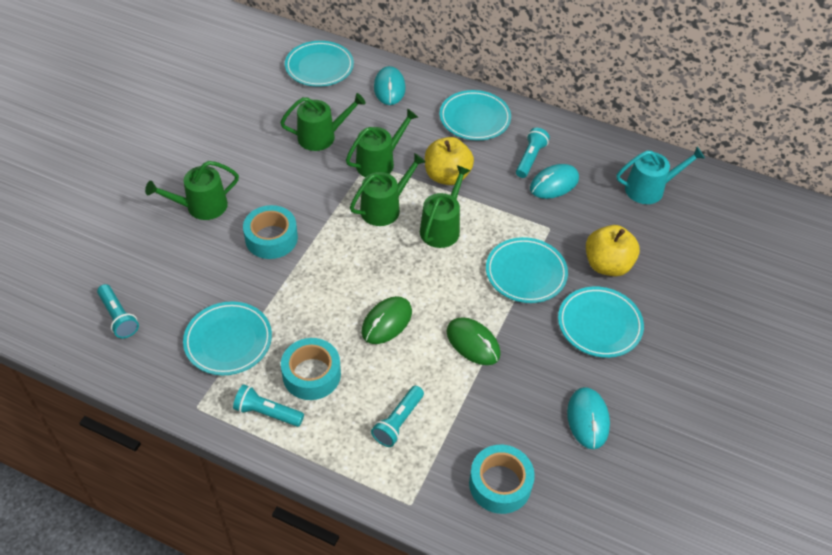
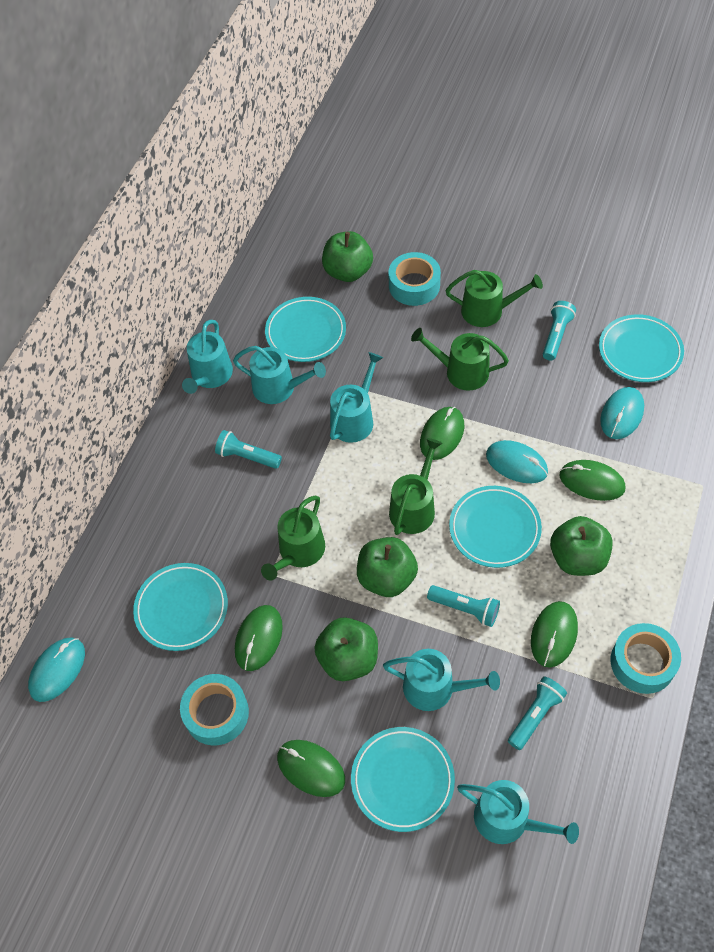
green apple: 0 -> 4
green mouse: 2 -> 5
green watering can: 5 -> 4
turquoise watering can: 1 -> 5
yellow apple: 2 -> 0

